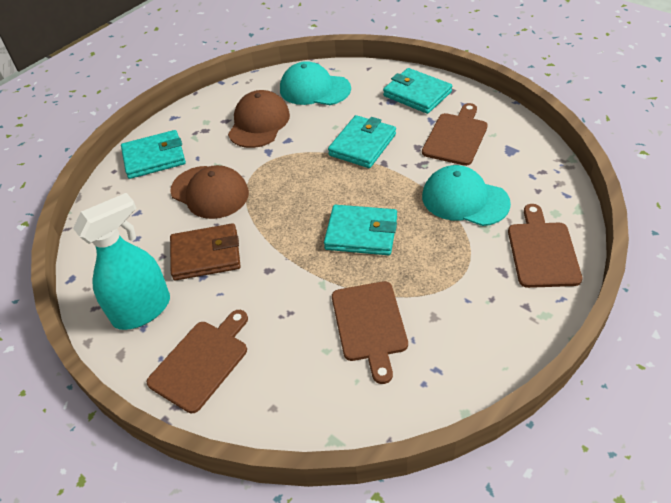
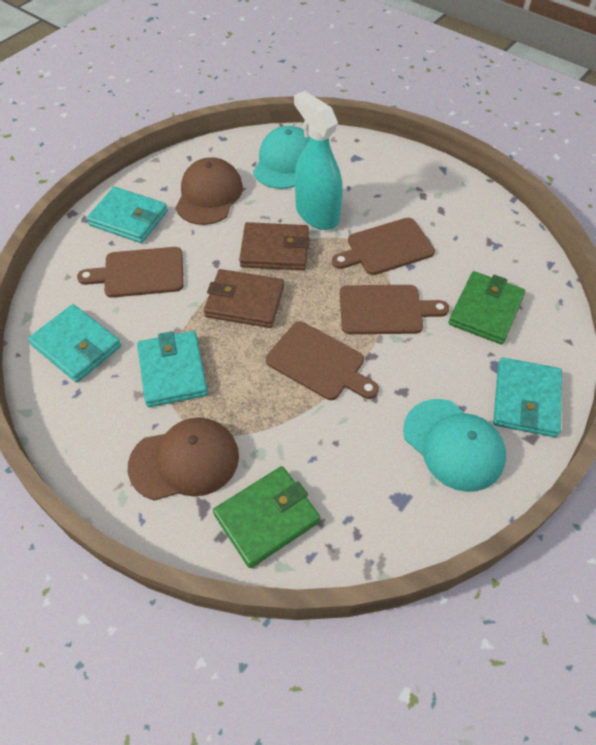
brown wallet: 1 -> 2
green wallet: 0 -> 2

